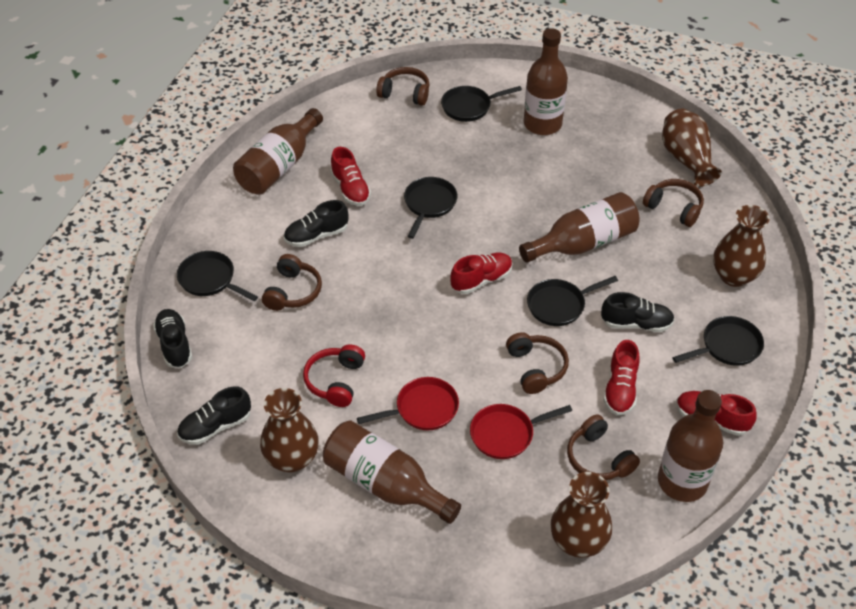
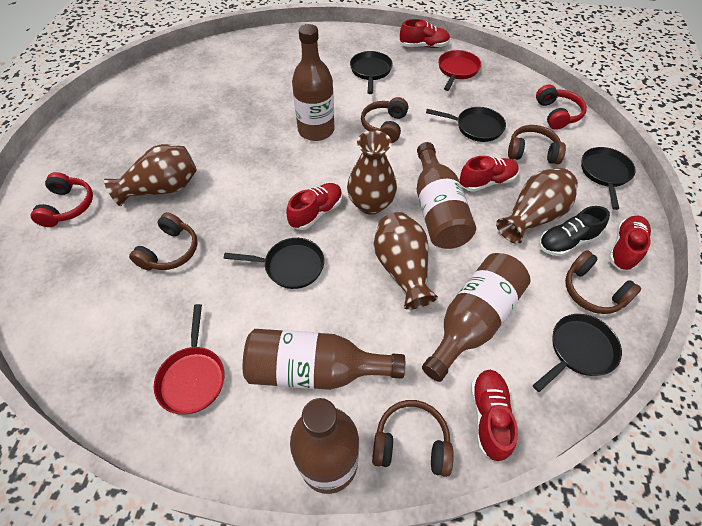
black shoe: 4 -> 1
red headphones: 1 -> 2
red shoe: 4 -> 5

